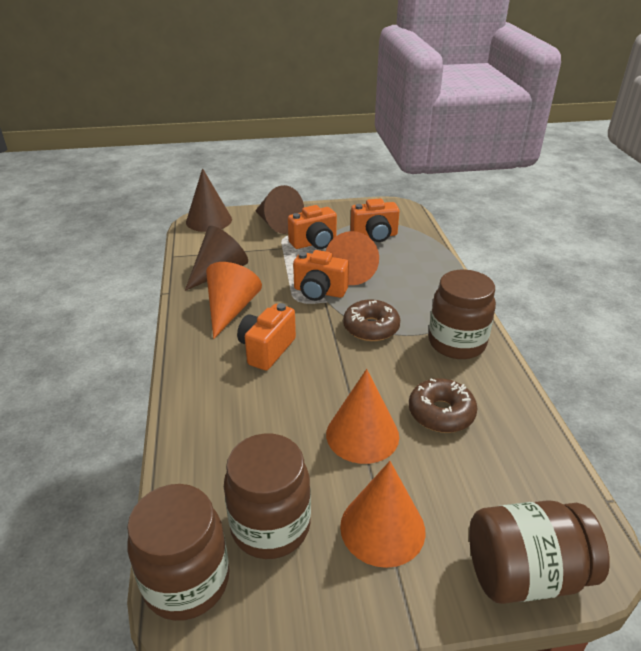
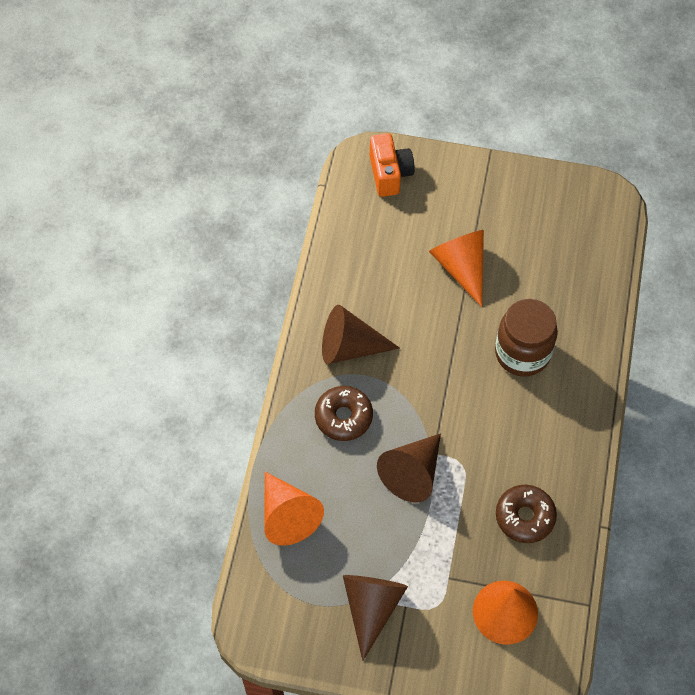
brown jar: 4 -> 1
orange camera: 4 -> 1
orange cone: 4 -> 3

